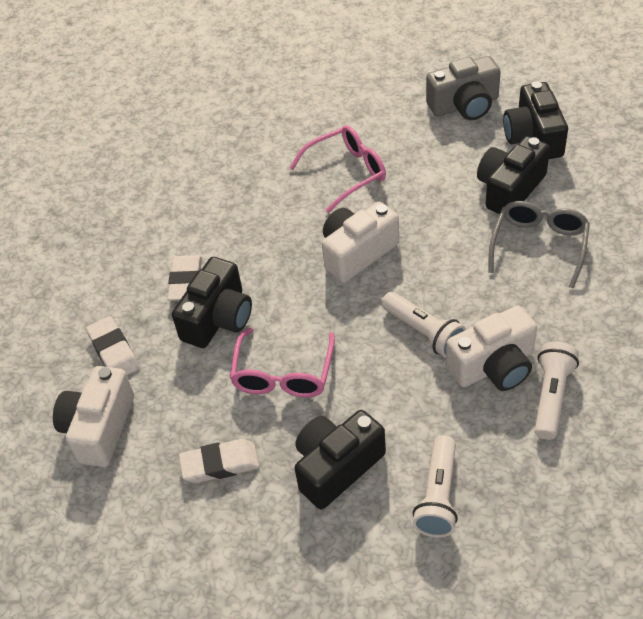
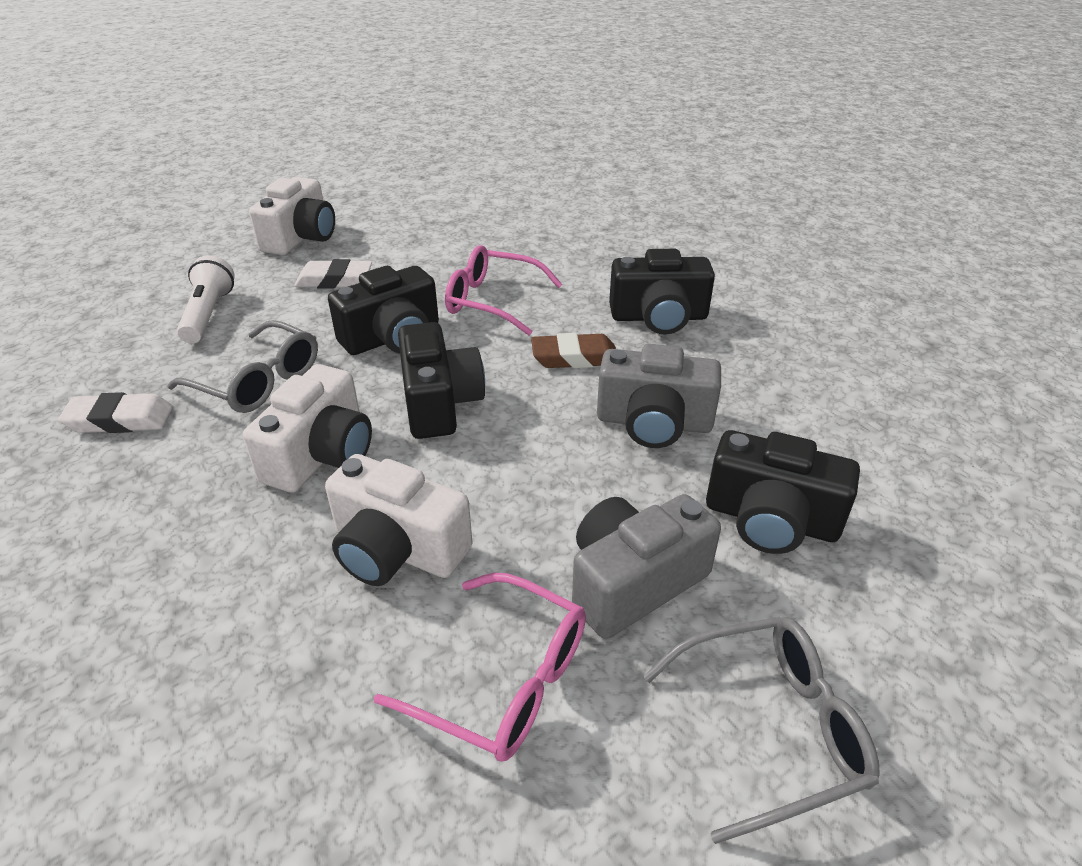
brown eraser: 0 -> 1
grey camera: 1 -> 2
grey glasses: 1 -> 2
white eraser: 3 -> 2
white flashlight: 3 -> 1

